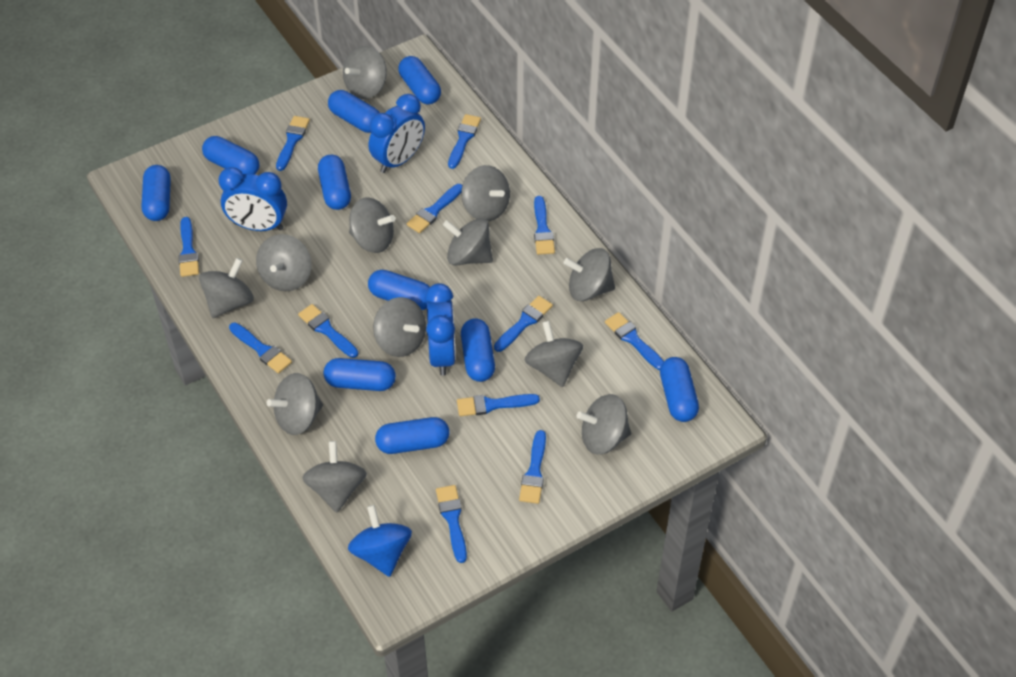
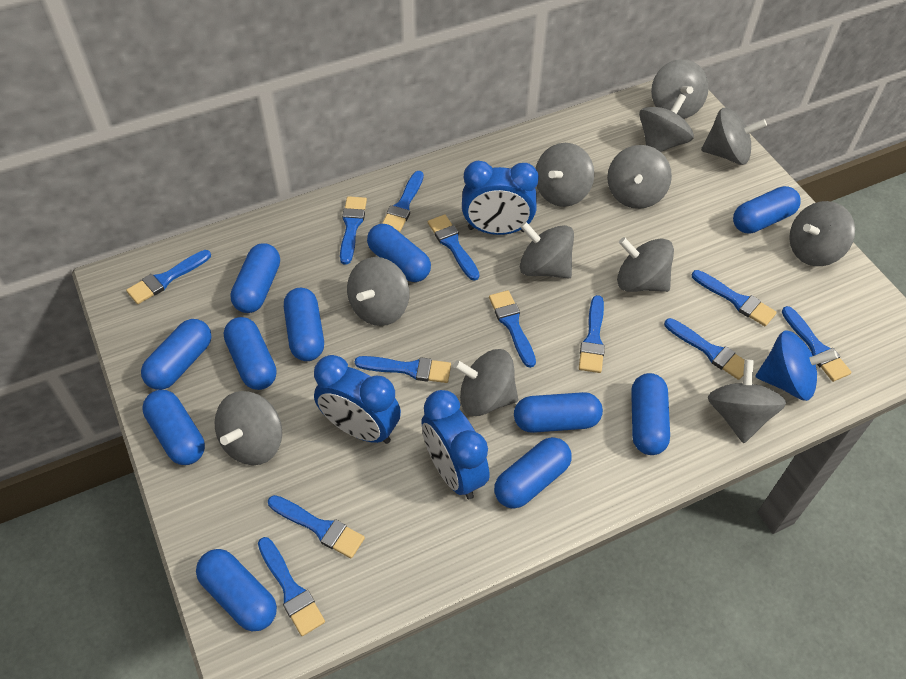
blue capsule: 10 -> 11

